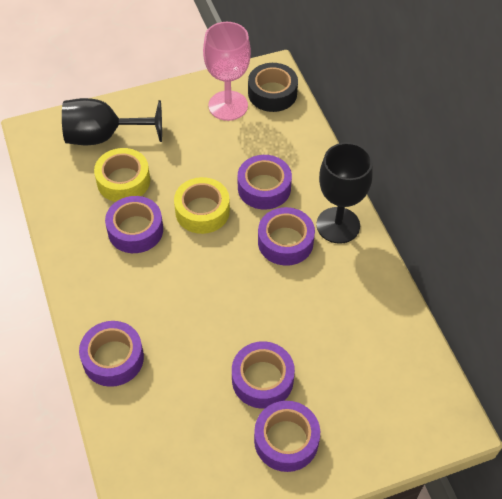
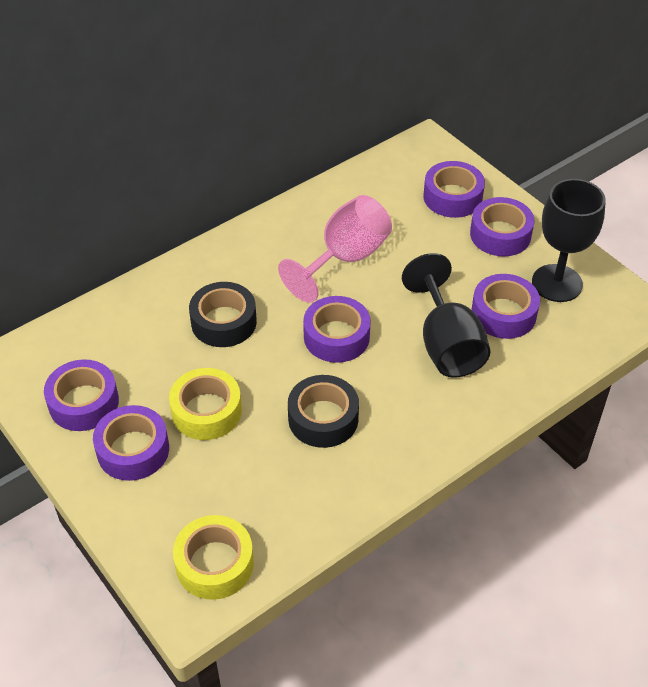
black tape: 1 -> 2

